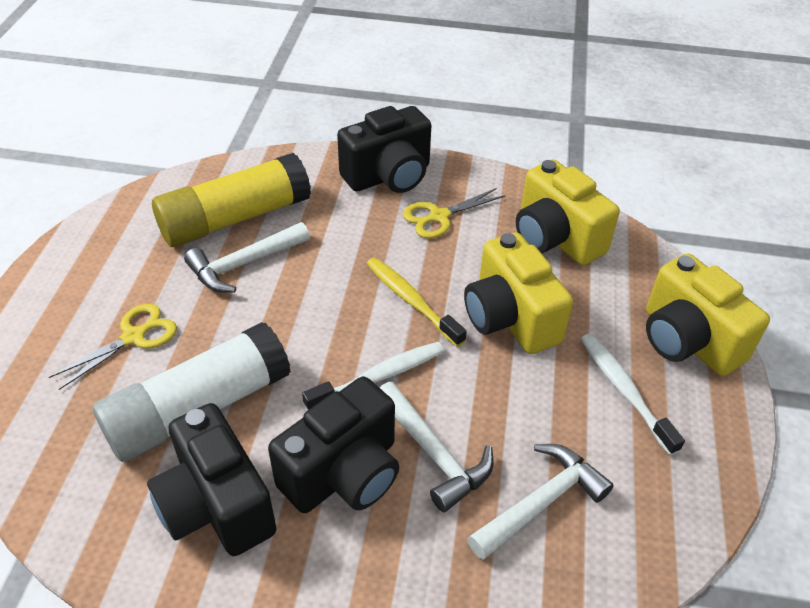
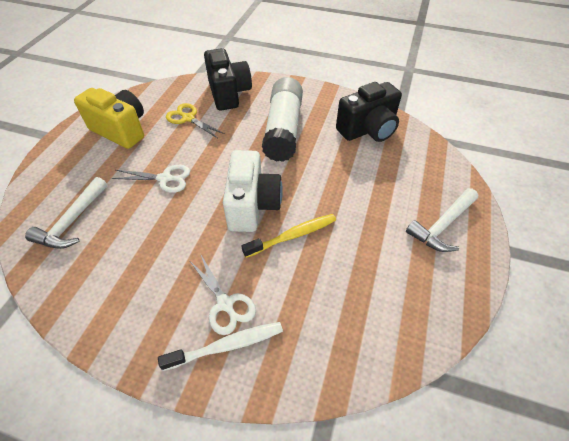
black camera: 3 -> 2
white camera: 0 -> 1
white hammer: 3 -> 2
white scissors: 0 -> 2
white toothbrush: 2 -> 1
yellow camera: 3 -> 1
yellow glue stick: 1 -> 0
yellow scissors: 2 -> 1

